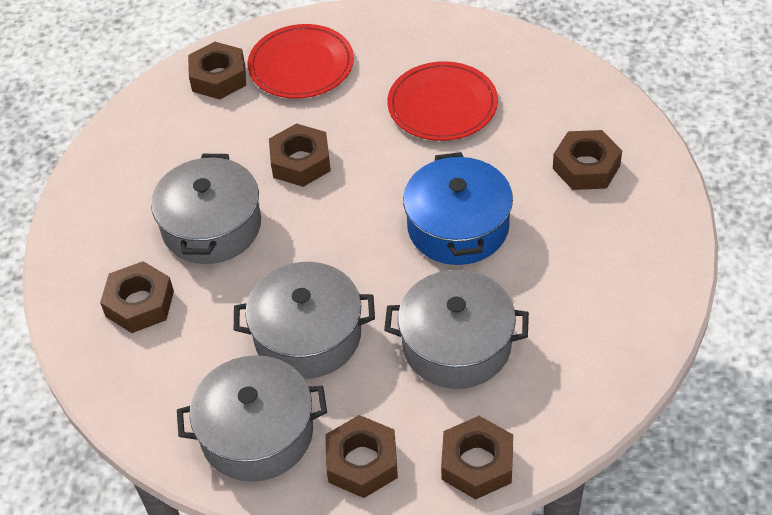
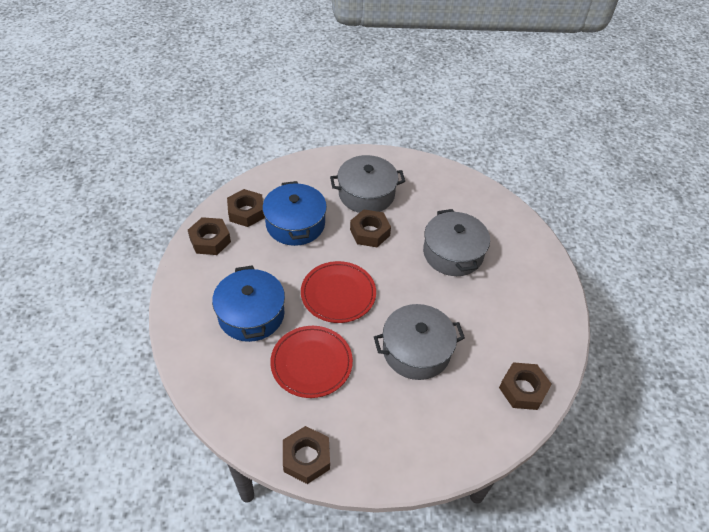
blue pot: 1 -> 2
brown nut: 6 -> 5
grey pot: 4 -> 3

